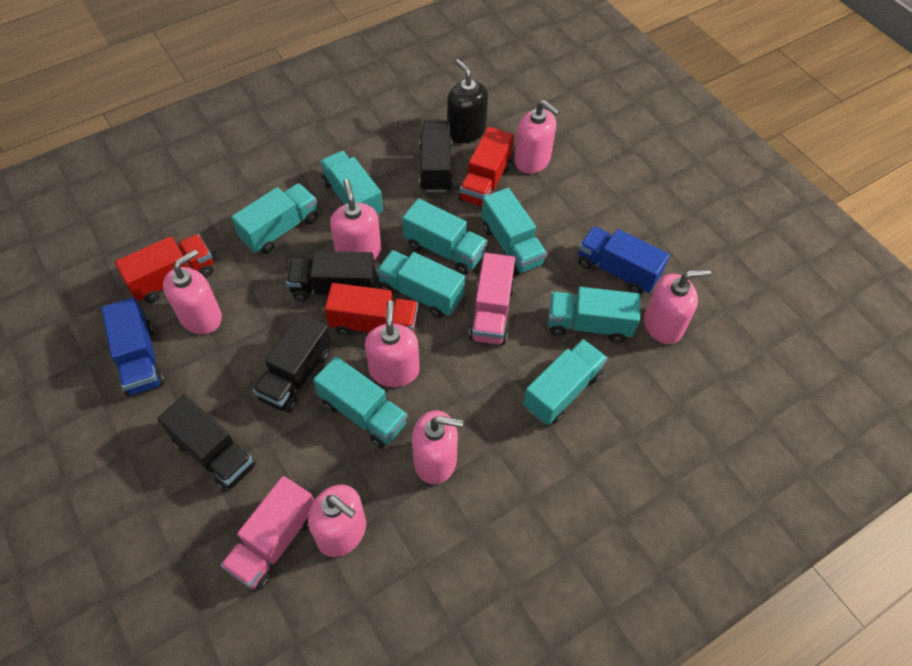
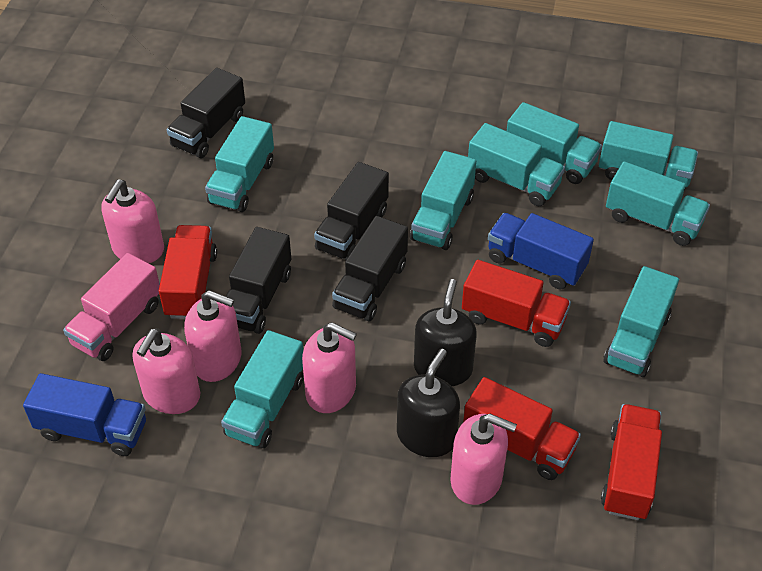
black soap dispenser: 1 -> 2
pink soap dispenser: 7 -> 5
pink truck: 2 -> 1
red truck: 3 -> 4

